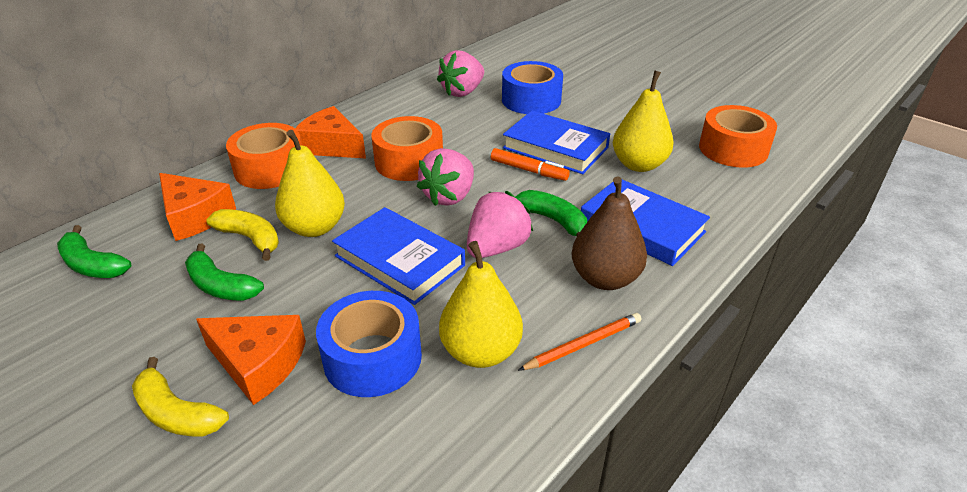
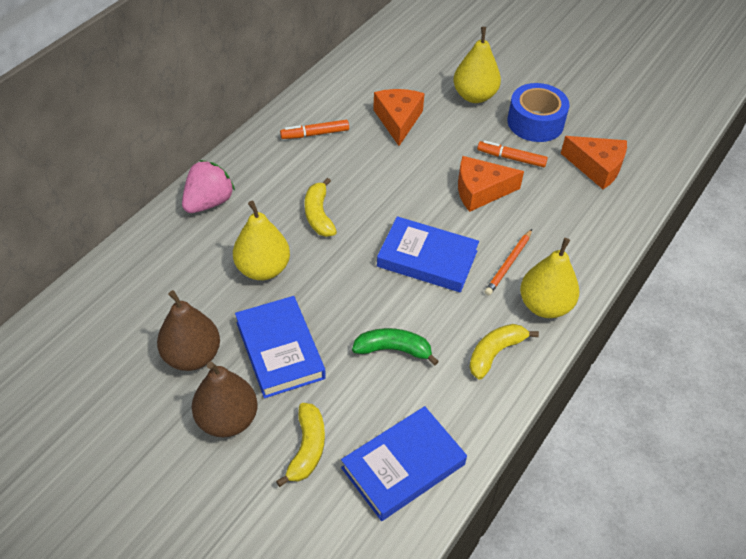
blue tape: 2 -> 1
brown pear: 1 -> 2
green banana: 3 -> 1
orange marker: 1 -> 2
orange tape: 3 -> 0
pink strawberry: 3 -> 1
yellow banana: 2 -> 3

